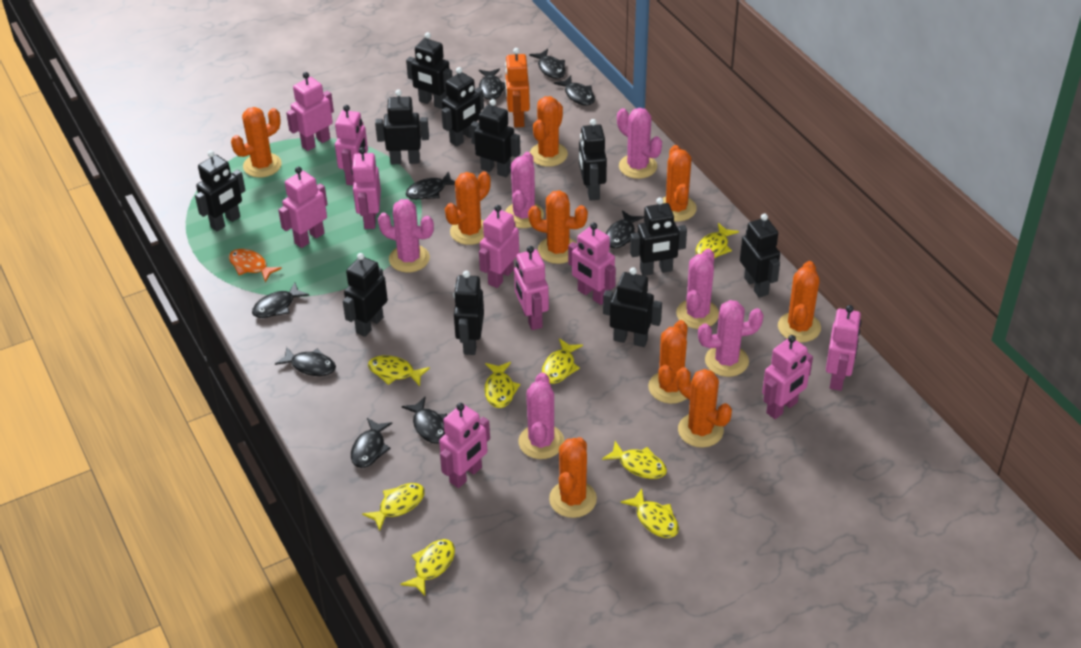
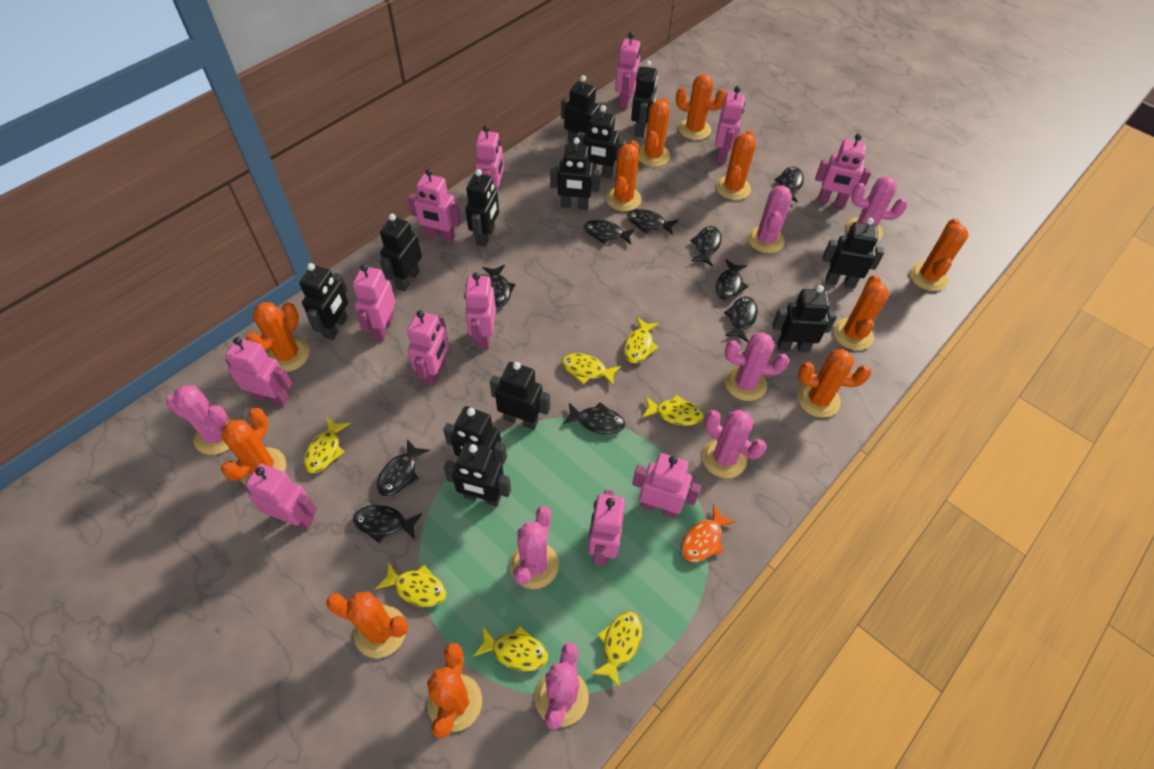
black fish: 9 -> 10
black robot: 11 -> 12
orange cactus: 9 -> 11
orange robot: 1 -> 0
pink cactus: 6 -> 7
pink robot: 10 -> 12
yellow fish: 8 -> 7

